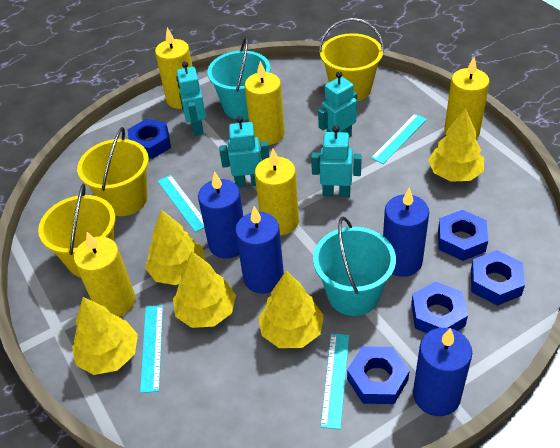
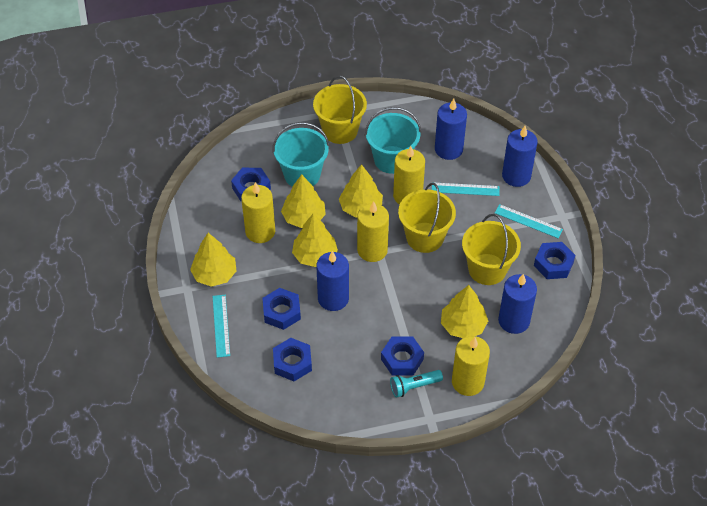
turquoise flashlight: 0 -> 1
turquoise robot: 4 -> 0
turquoise ruler: 4 -> 3
yellow candle: 5 -> 4

